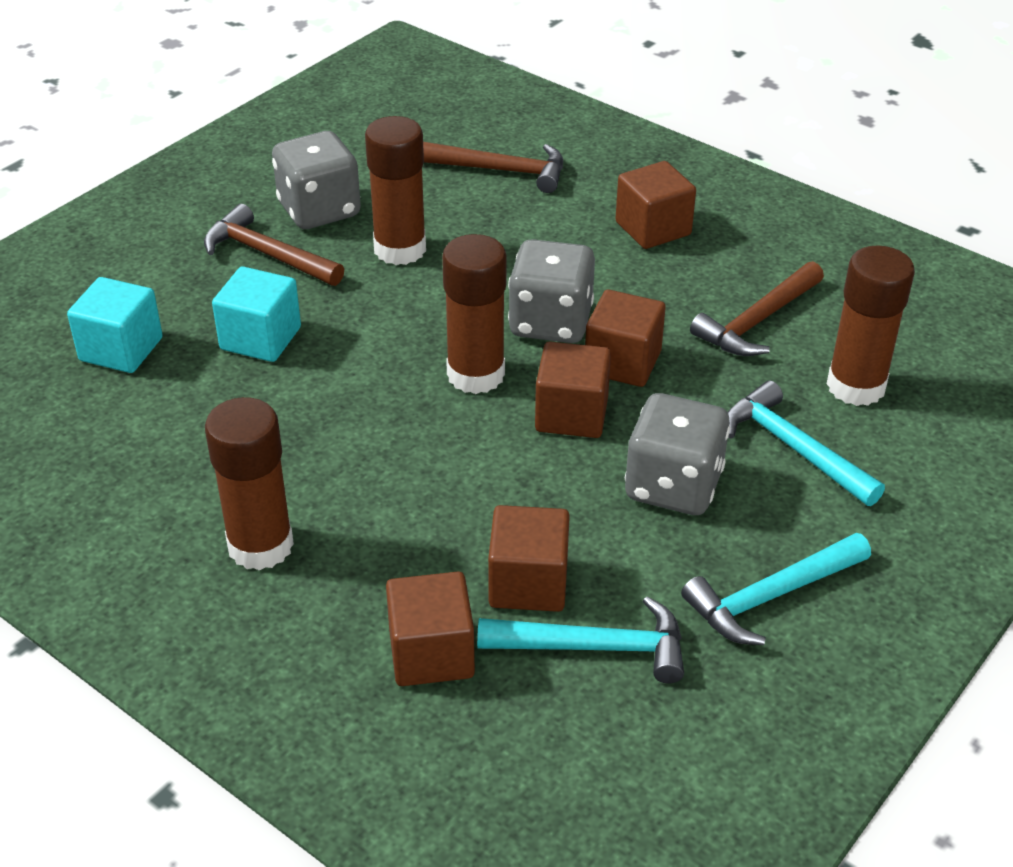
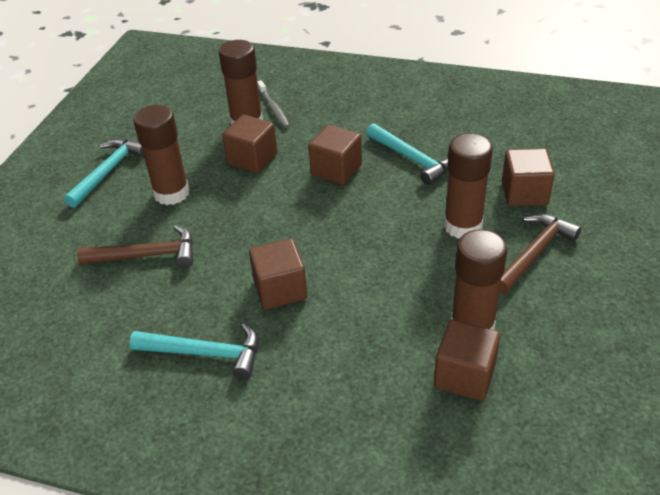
brown hammer: 3 -> 2
grey dice: 3 -> 0
grey toothbrush: 0 -> 1
turquoise cube: 2 -> 0

